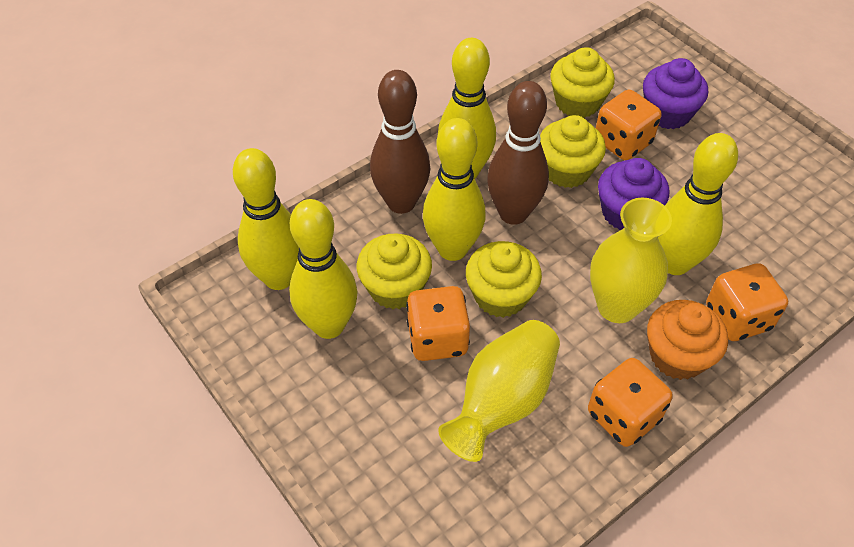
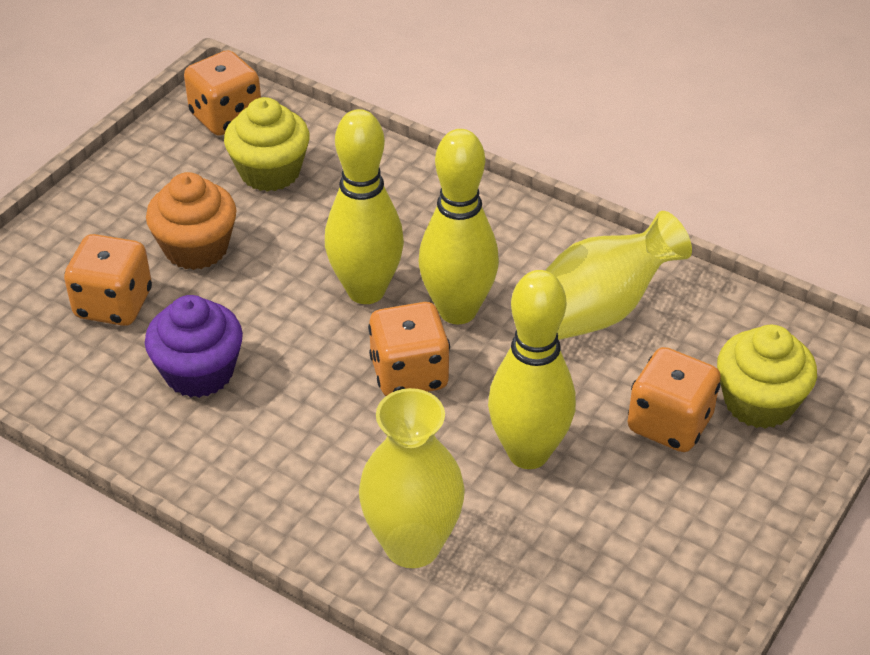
brown bowling pin: 2 -> 0
purple cupcake: 2 -> 1
yellow bowling pin: 5 -> 3
yellow cupcake: 4 -> 2

